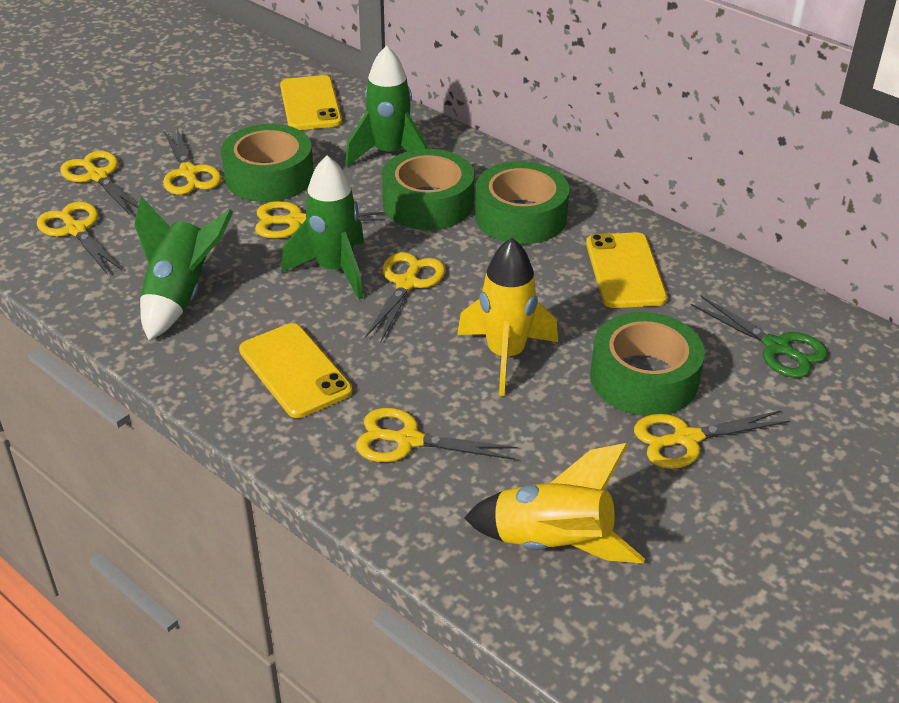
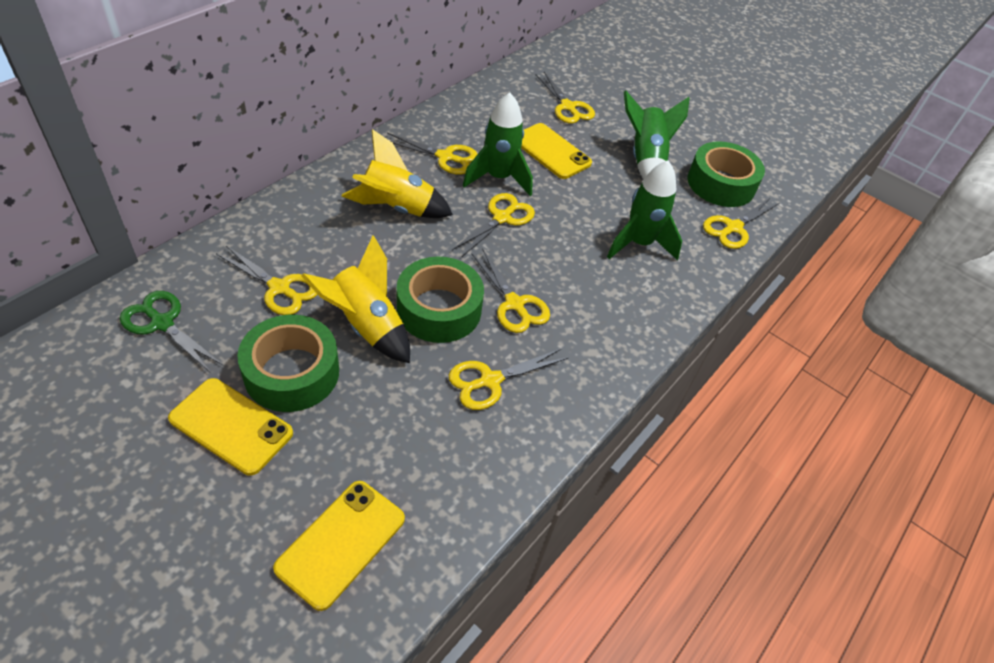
green tape: 4 -> 3

